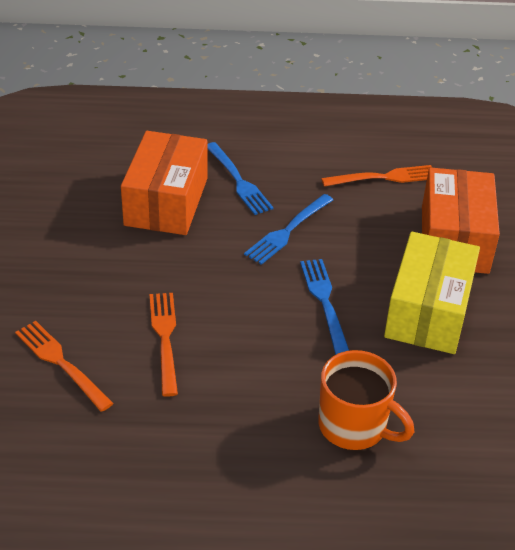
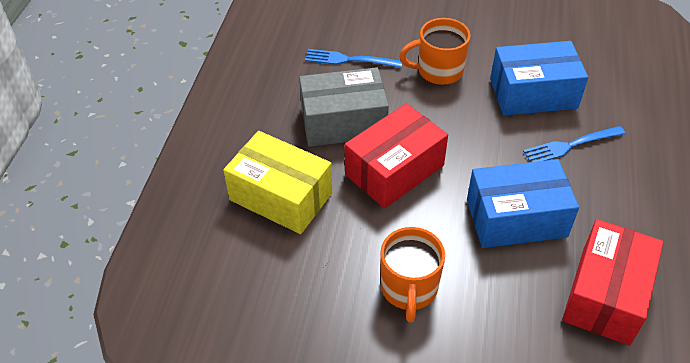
blue box: 0 -> 2
blue fork: 3 -> 2
grey box: 0 -> 1
orange box: 2 -> 0
orange fork: 3 -> 0
orange mug: 1 -> 2
red box: 0 -> 2

